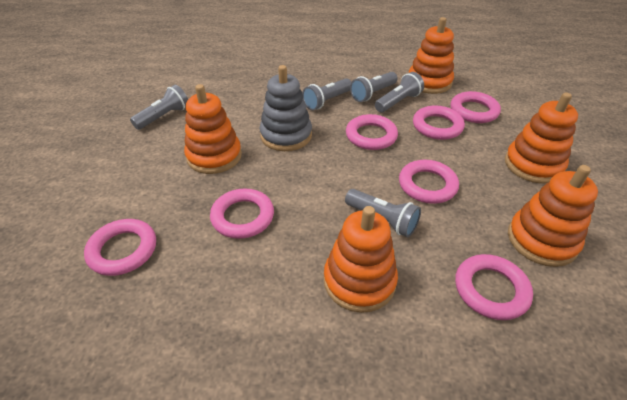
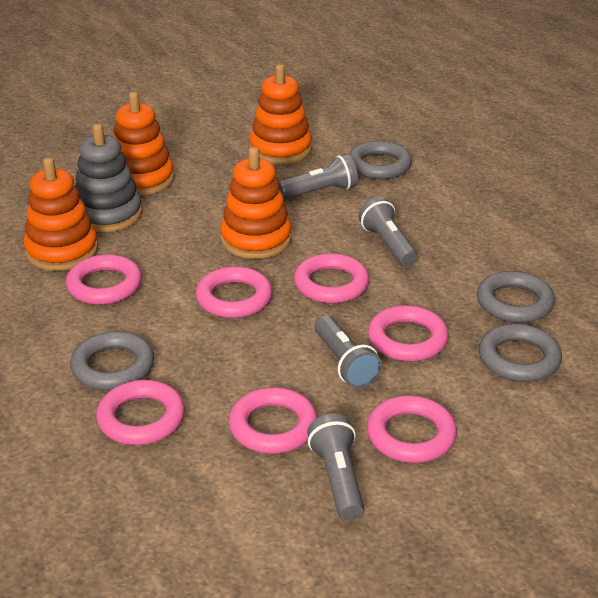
grey flashlight: 5 -> 4
grey ring: 0 -> 4
orange stacking toy: 5 -> 4

